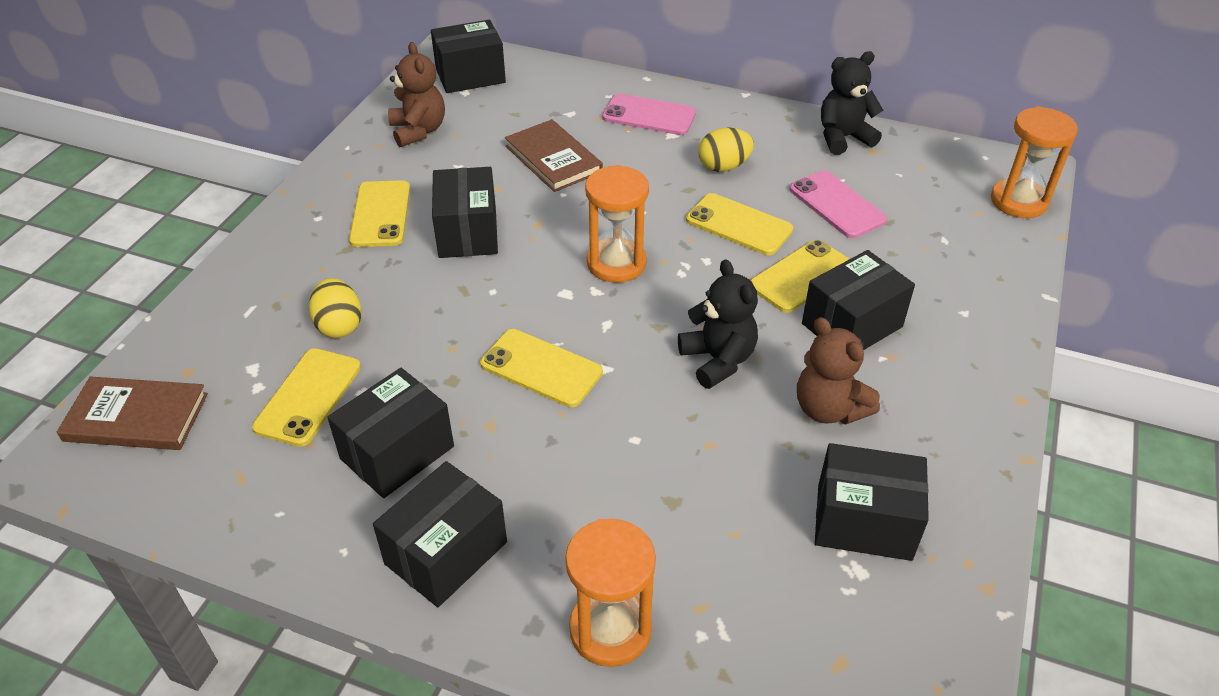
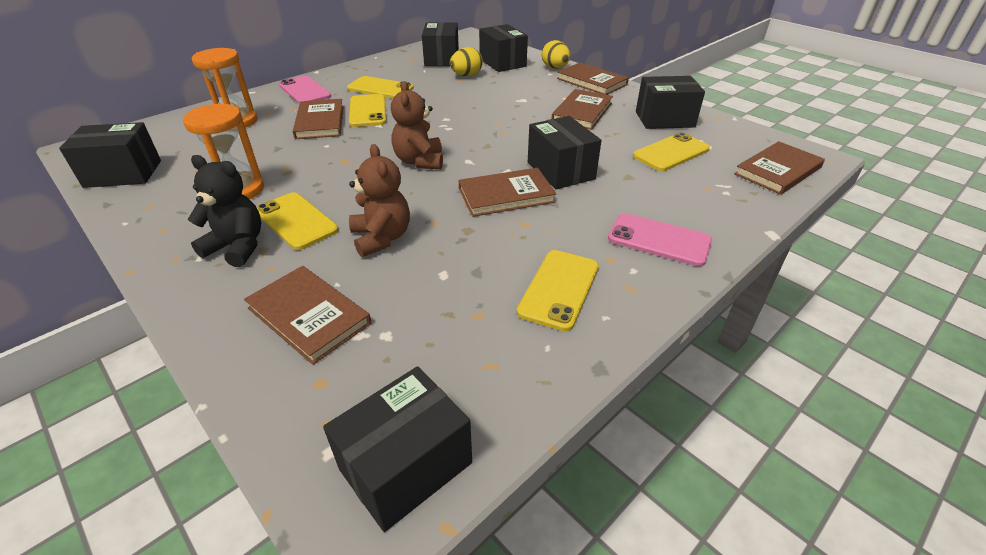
black teddy bear: 2 -> 1
brown book: 2 -> 6
orange hourglass: 3 -> 2

